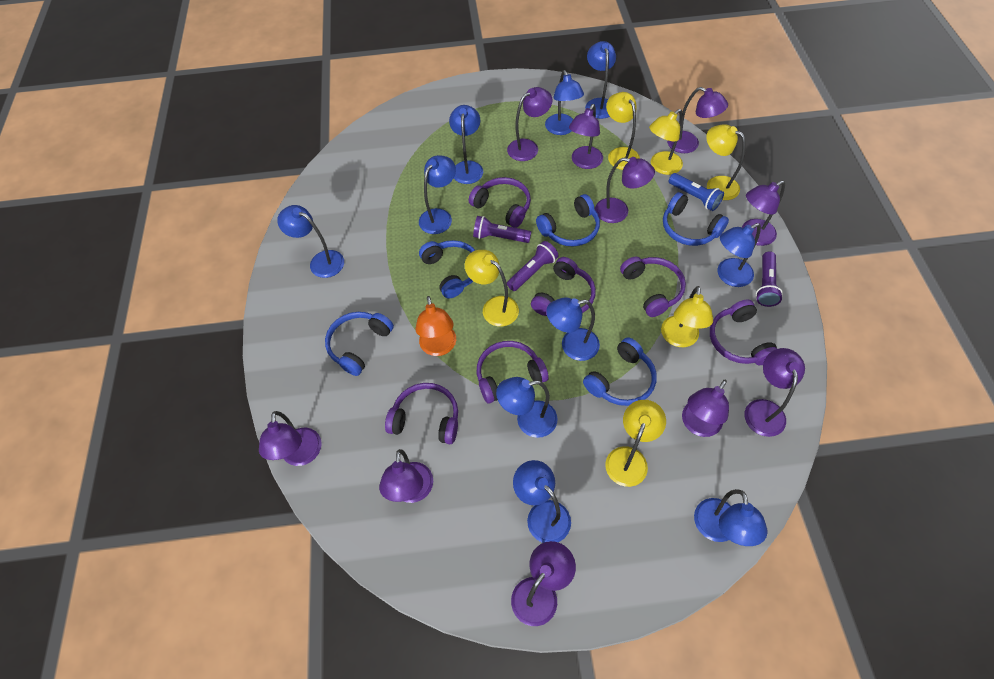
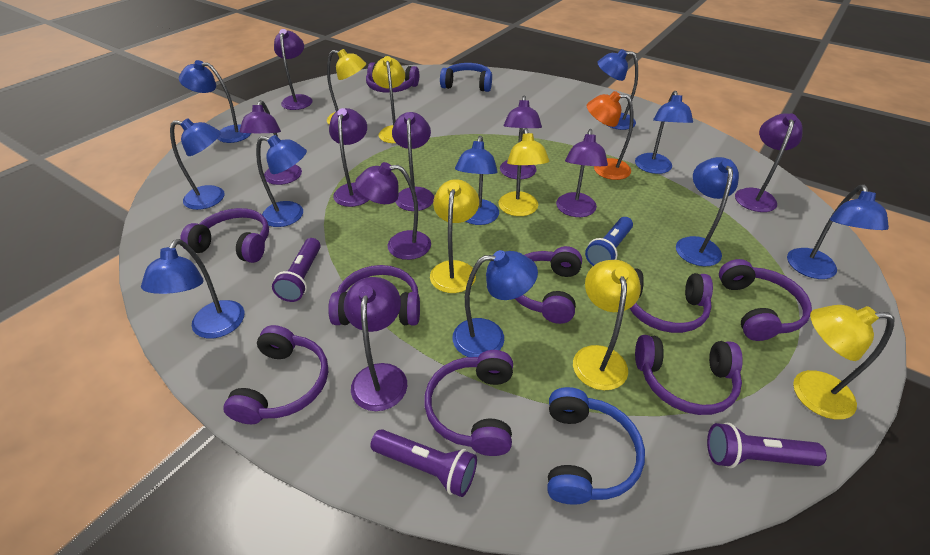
blue headphones: 5 -> 2
purple headphones: 6 -> 9
purple lamp: 10 -> 9

